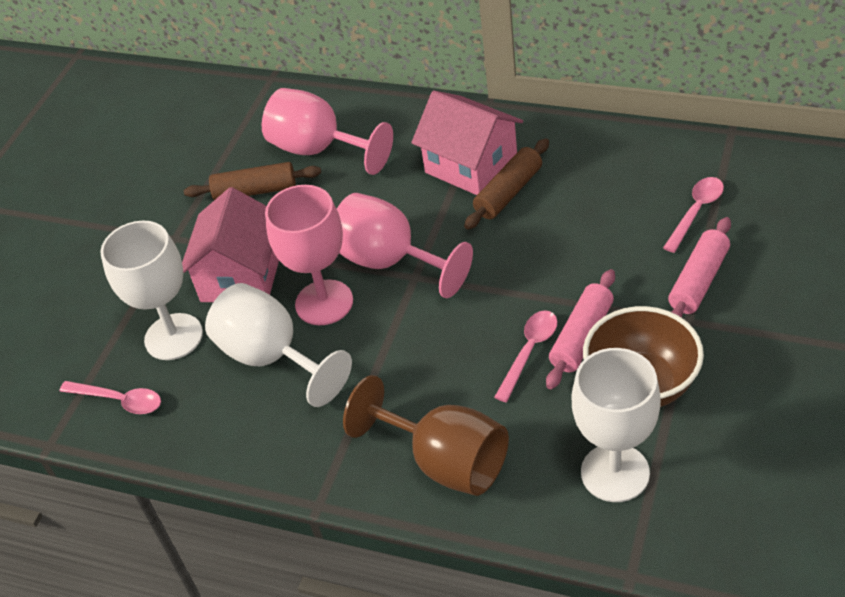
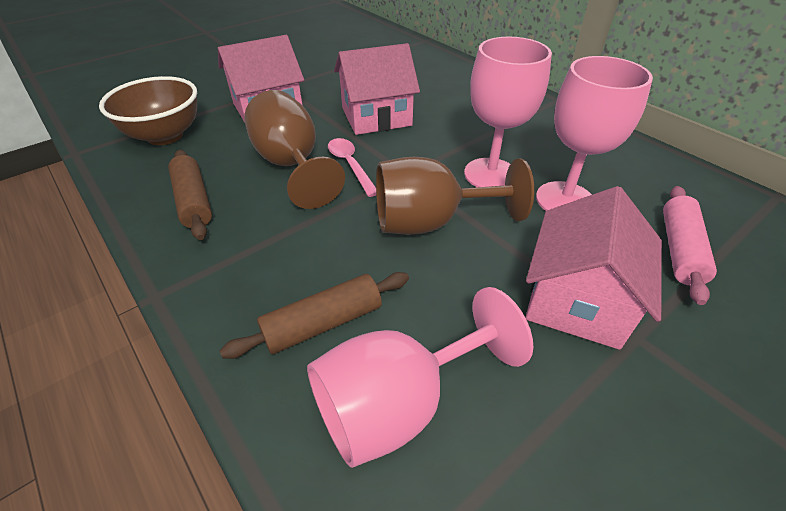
brown goblet: 1 -> 2
pink house: 2 -> 3
pink rolling pin: 2 -> 1
pink spoon: 3 -> 1
white goblet: 3 -> 0

